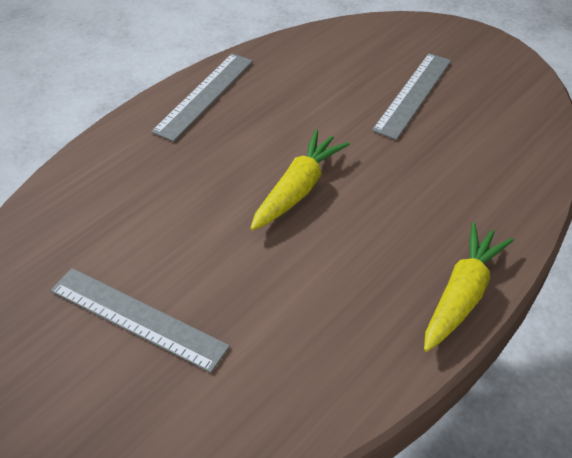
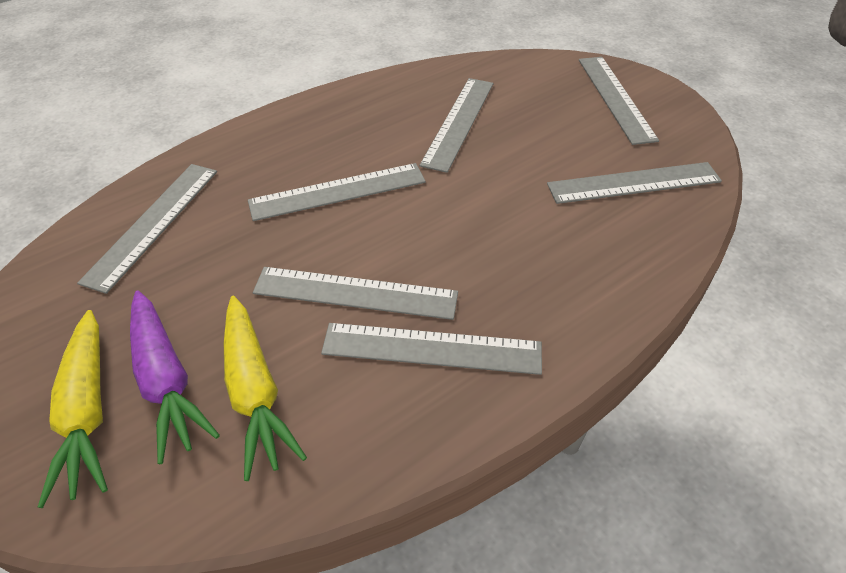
grey ruler: 3 -> 7
purple carrot: 0 -> 1

